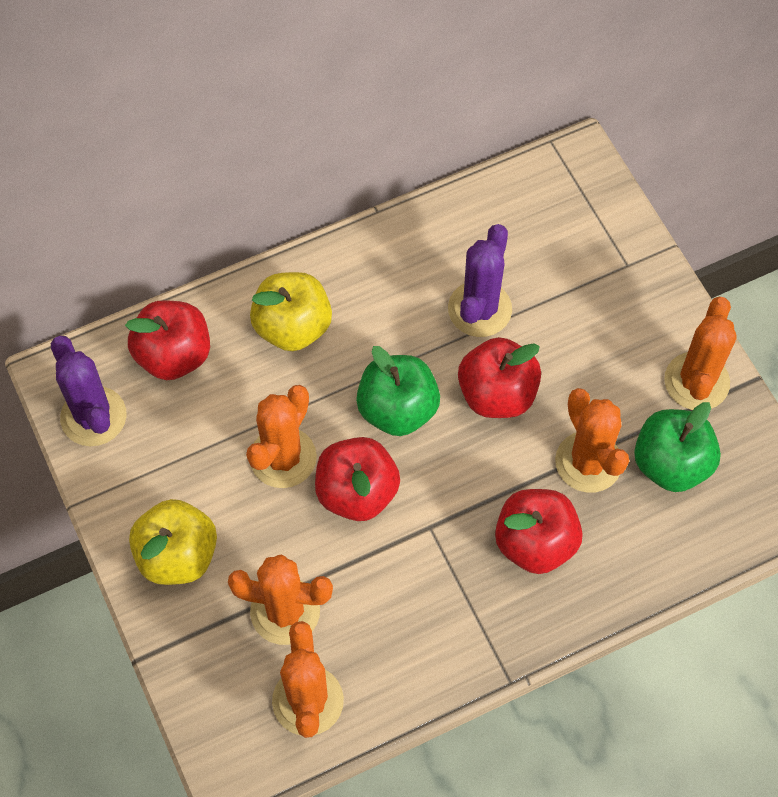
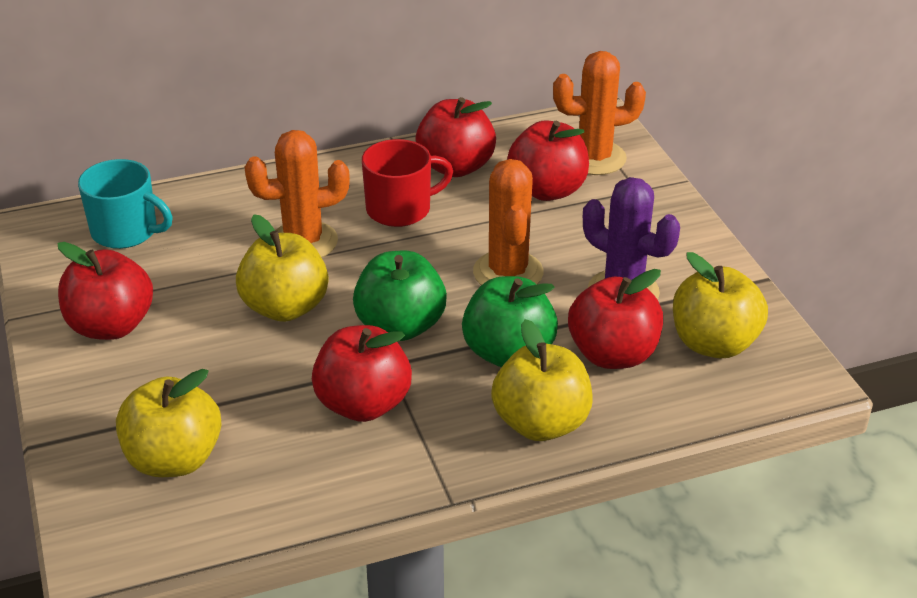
orange cactus: 5 -> 3
purple cactus: 2 -> 1
red apple: 4 -> 5
red mug: 0 -> 1
turquoise mug: 0 -> 1
yellow apple: 2 -> 4

